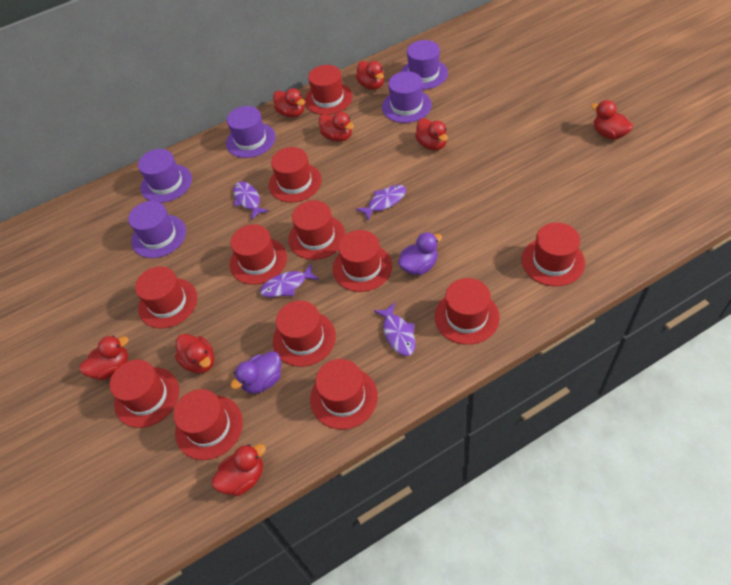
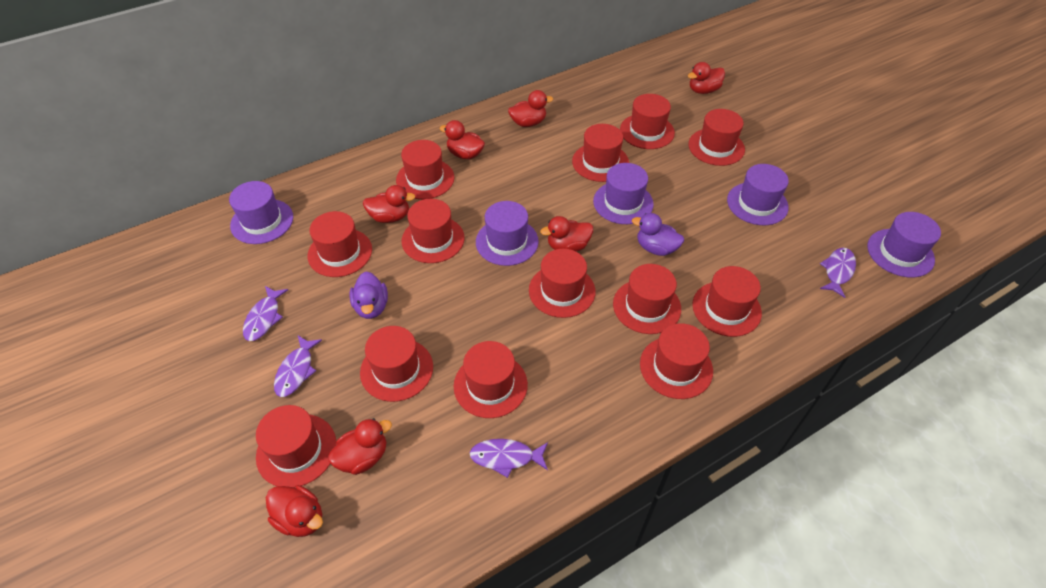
red duck: 8 -> 7
red hat: 12 -> 13

